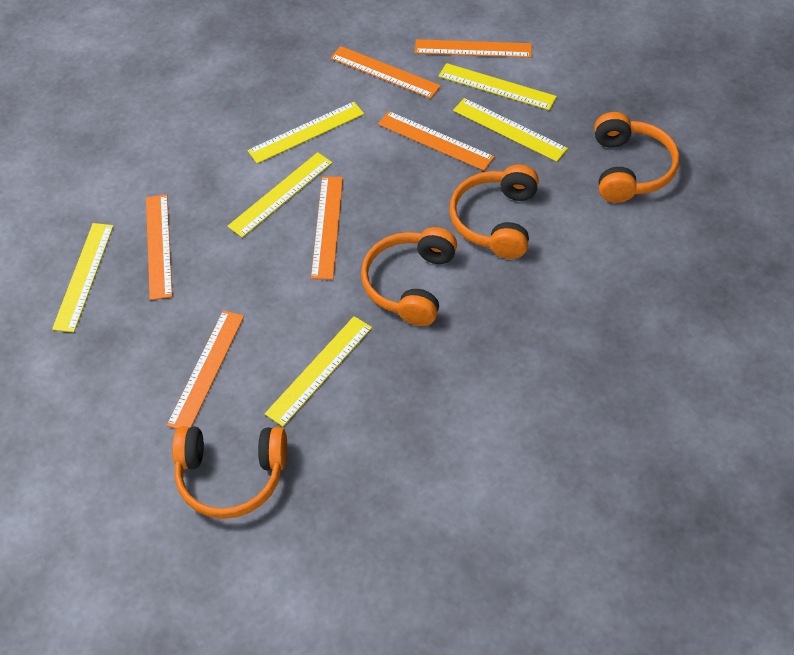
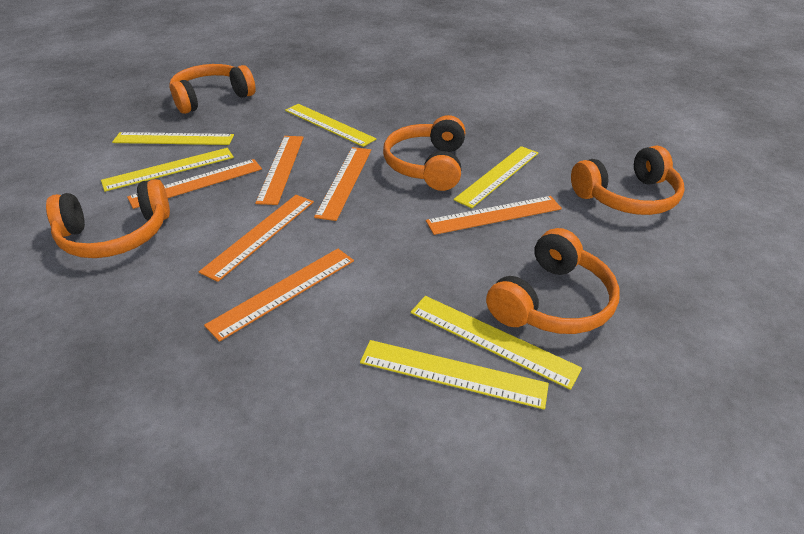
orange headphones: 4 -> 5

